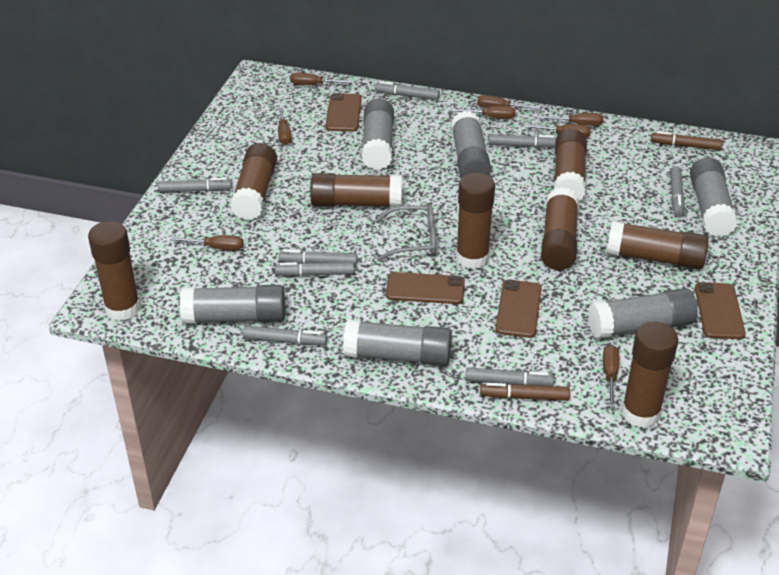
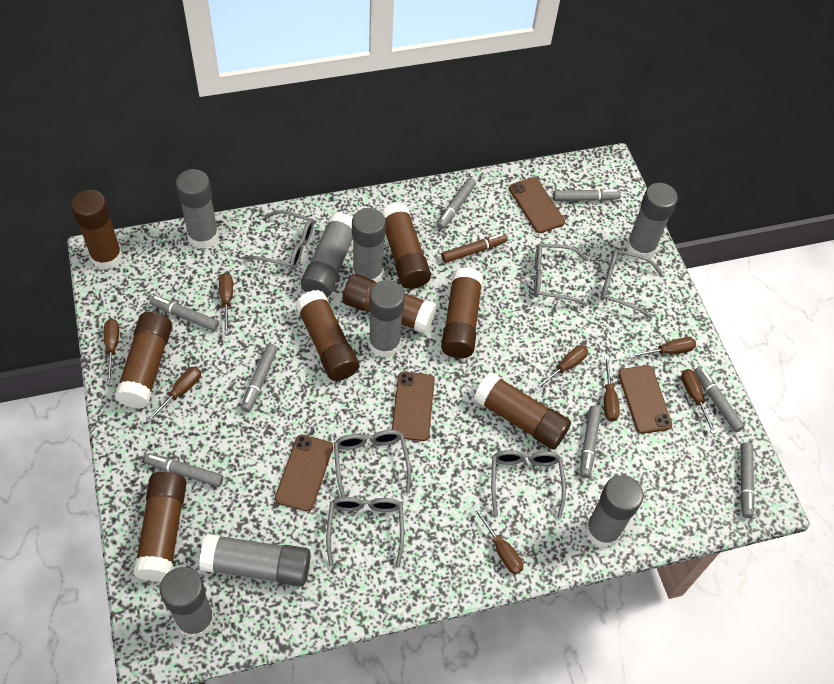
brown marker: 2 -> 1
grey glasses: 1 -> 6
grey glue stick: 6 -> 8

